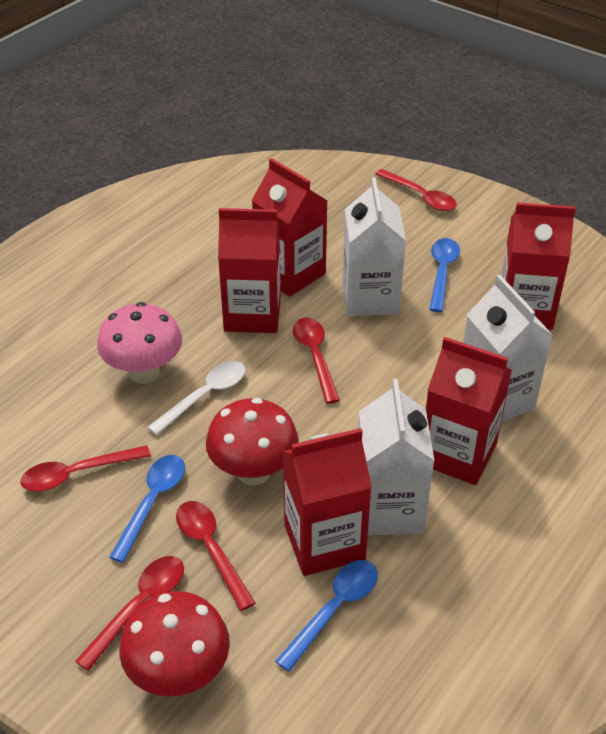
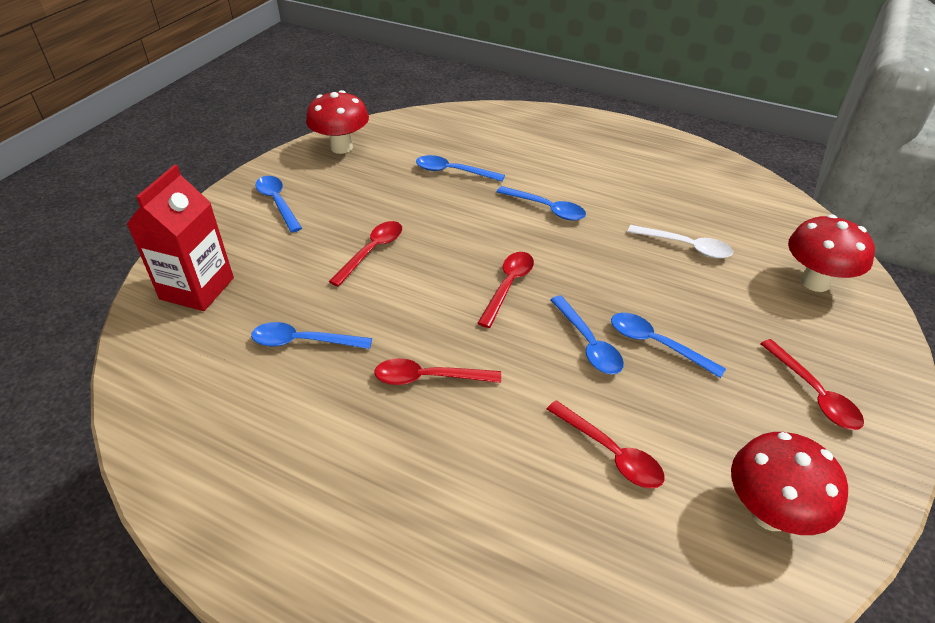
blue spoon: 3 -> 6
pink mushroom: 1 -> 0
red carton: 5 -> 1
red mushroom: 2 -> 3
white carton: 3 -> 0

